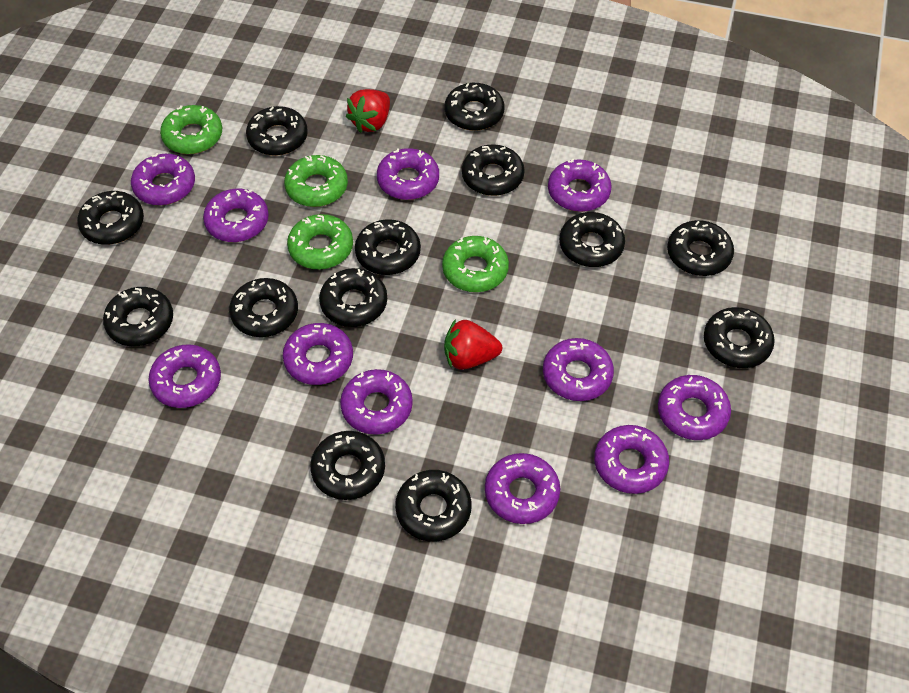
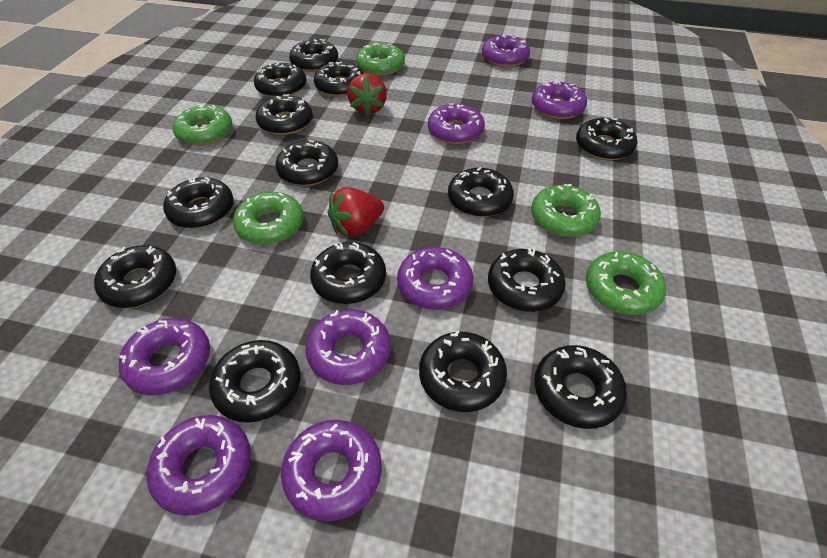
black donut: 13 -> 14
green donut: 4 -> 5
purple donut: 11 -> 8

